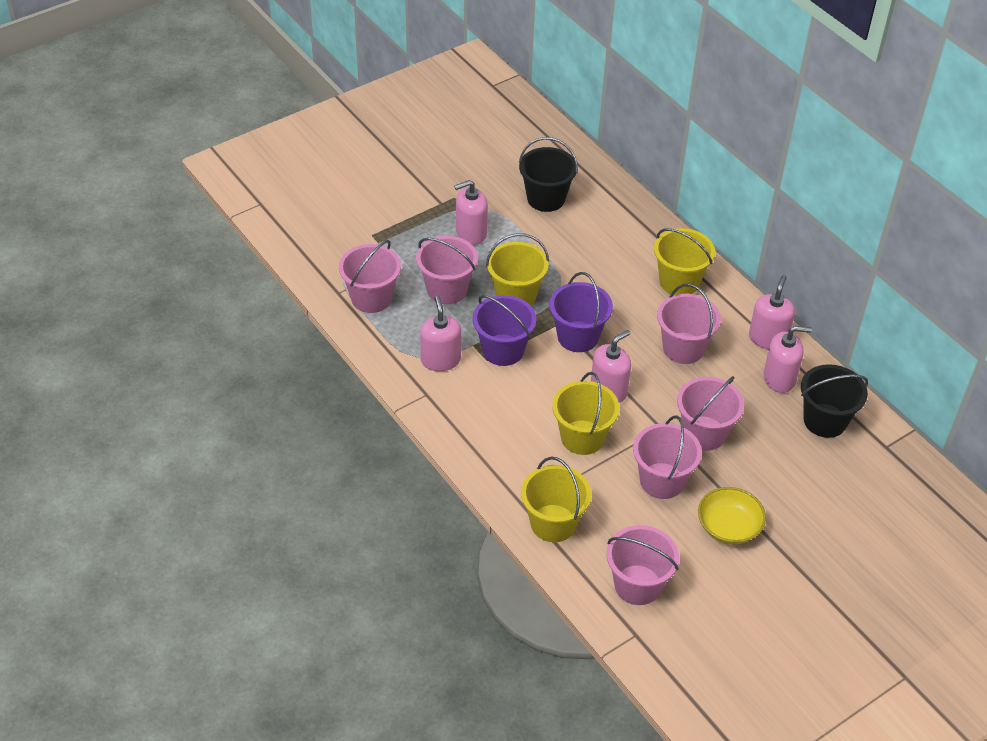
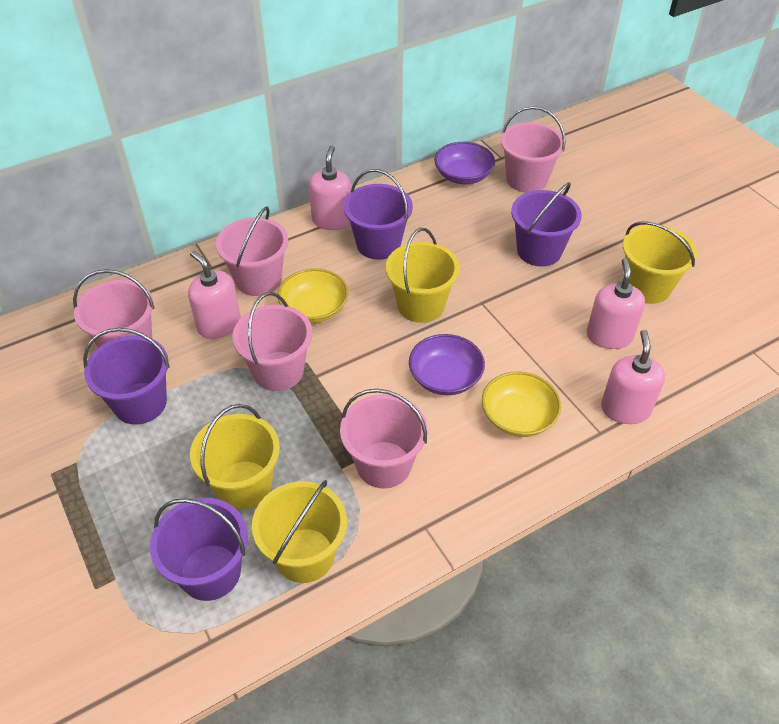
black bucket: 2 -> 0
pink bucket: 6 -> 5
pink soap dispenser: 5 -> 4
purple bowl: 0 -> 2
purple bucket: 2 -> 4
yellow bowl: 1 -> 2

